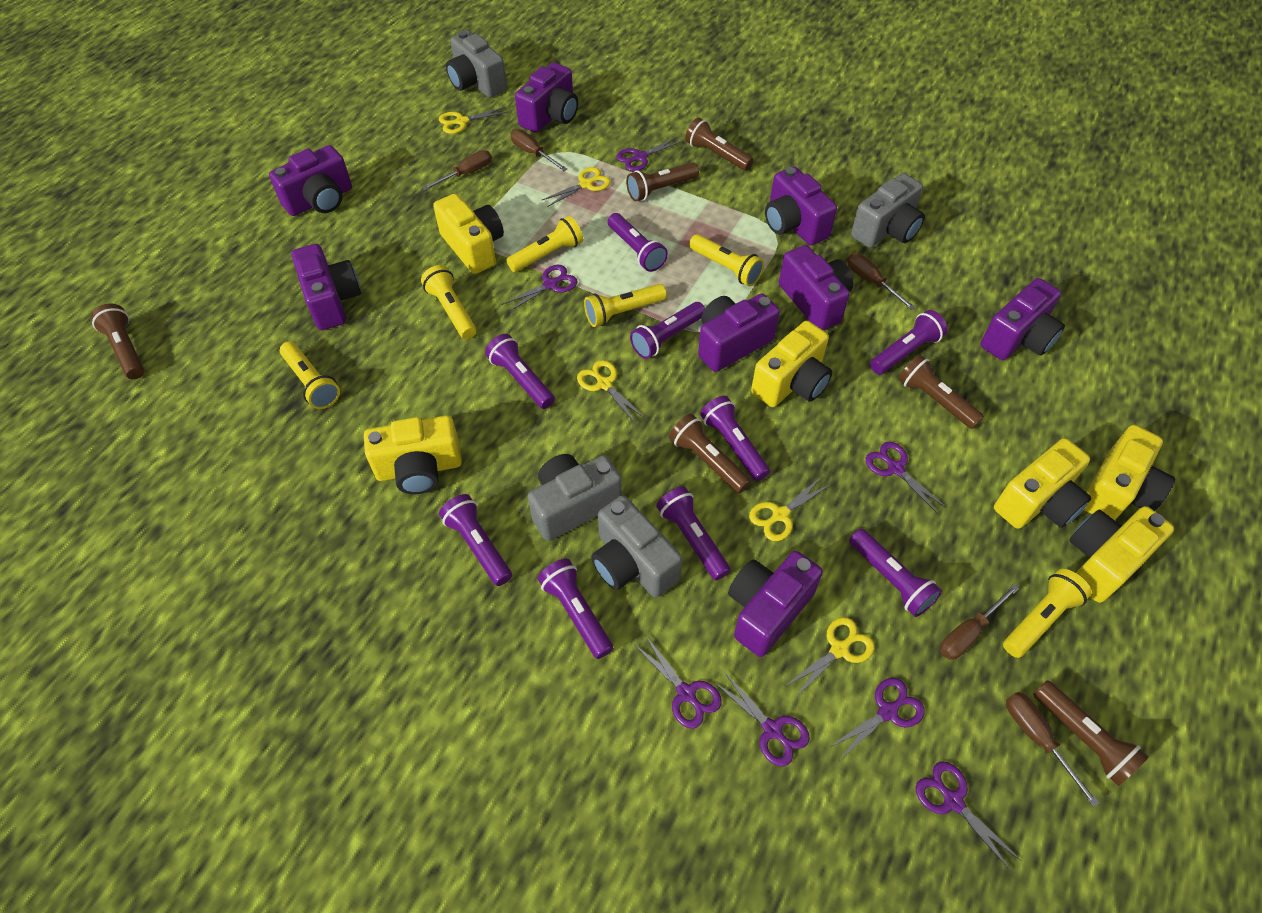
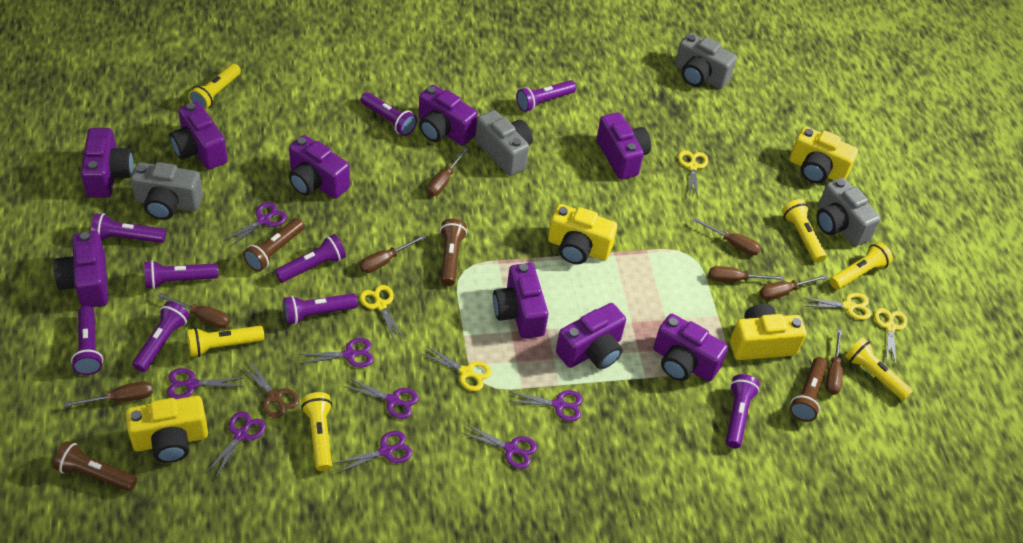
brown flashlight: 6 -> 4
brown scissors: 0 -> 1
brown screwdriver: 5 -> 8
purple camera: 8 -> 9
purple scissors: 7 -> 8
yellow camera: 6 -> 4

